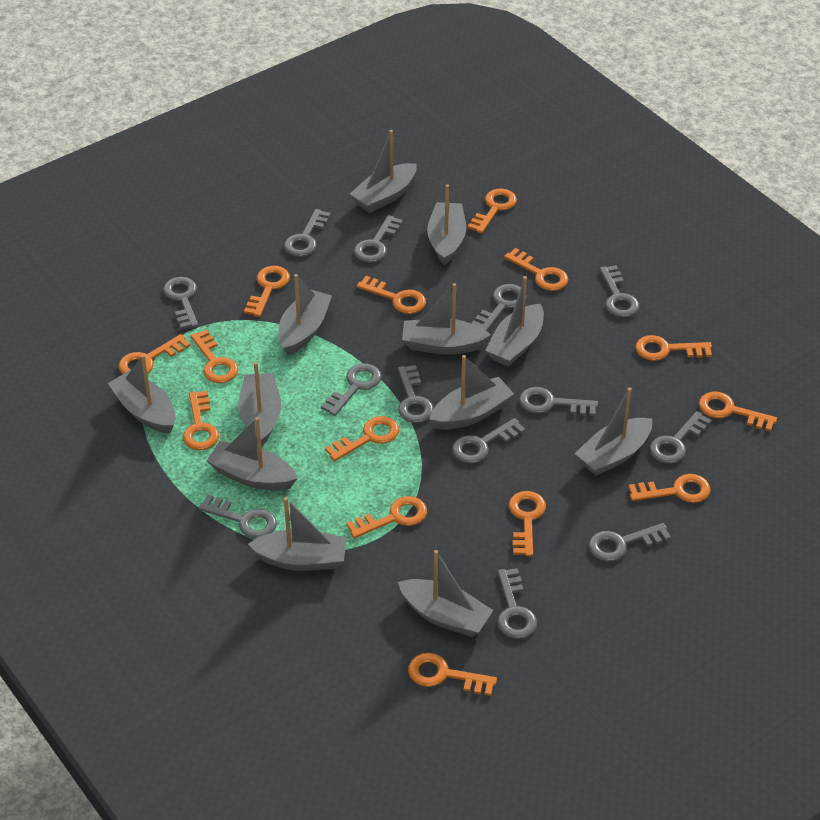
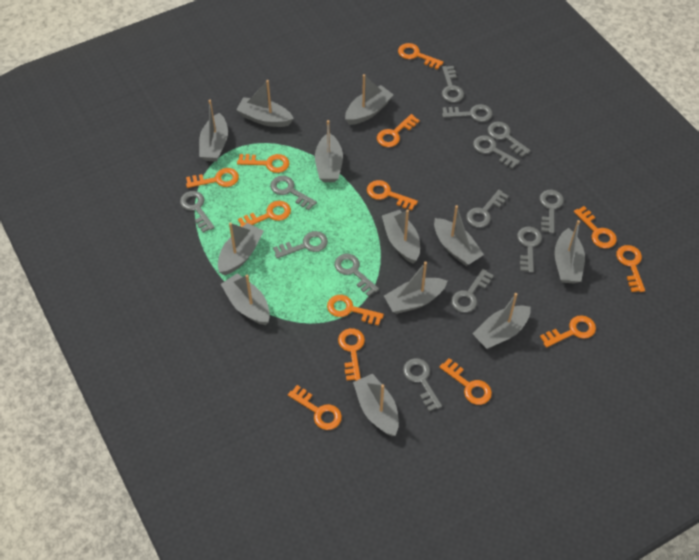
orange key: 14 -> 13

